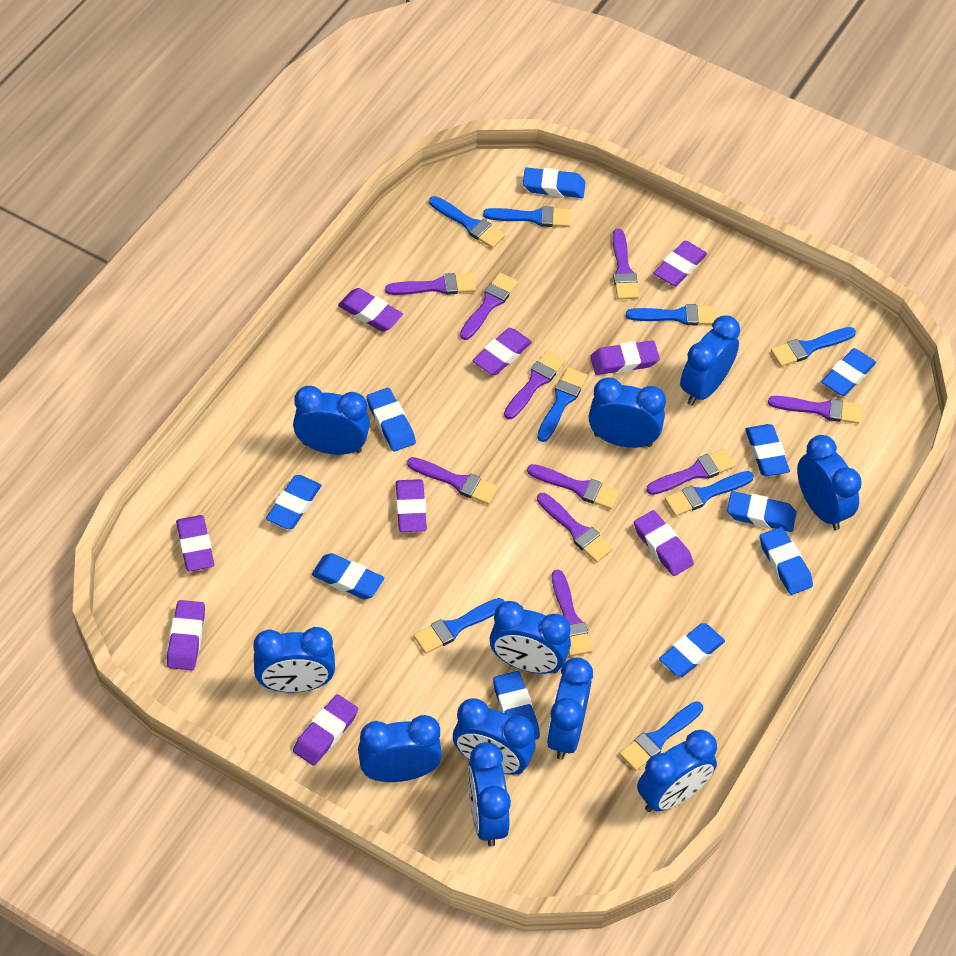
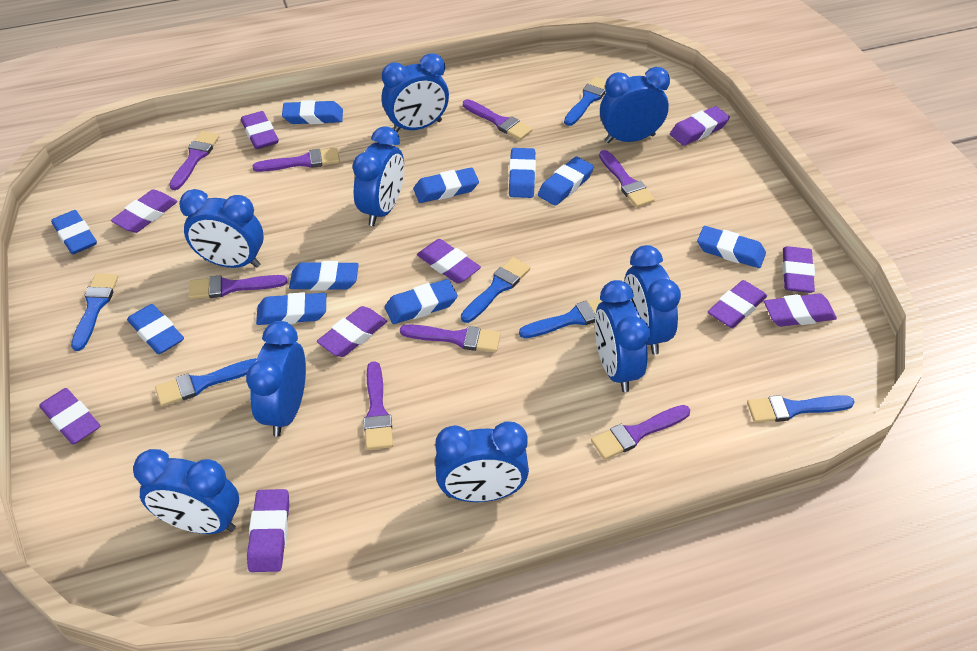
blue brush: 8 -> 6
blue clock: 11 -> 9
purple brush: 10 -> 8
purple eraser: 9 -> 10

